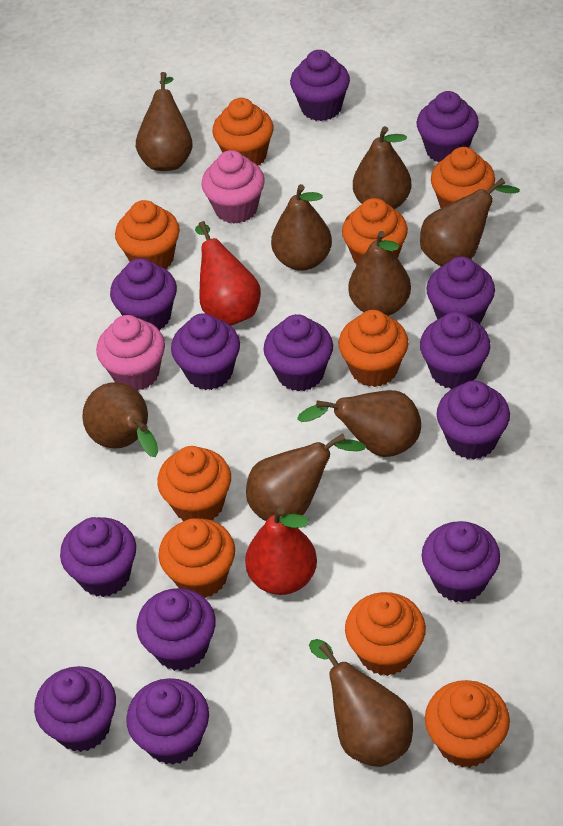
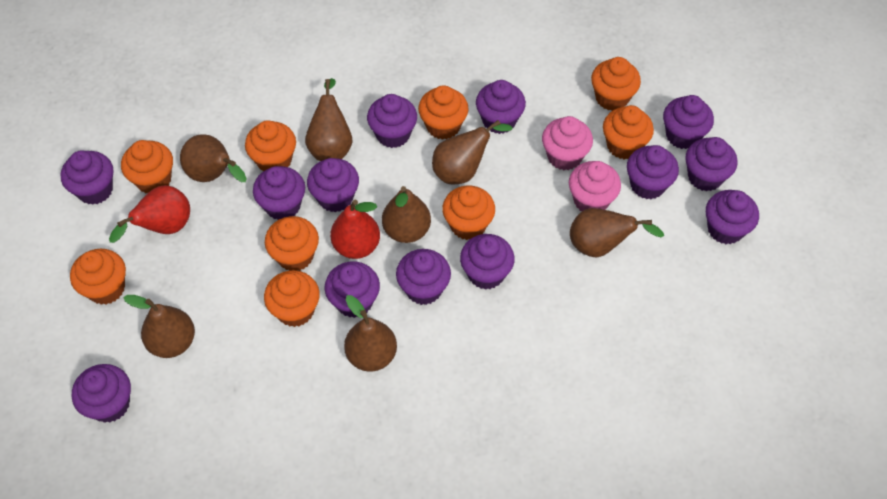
brown pear: 9 -> 7

